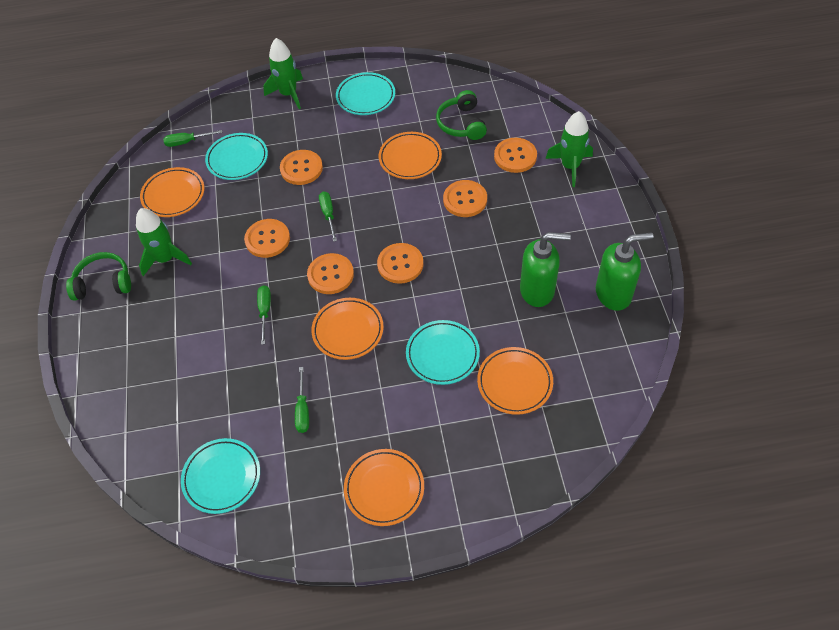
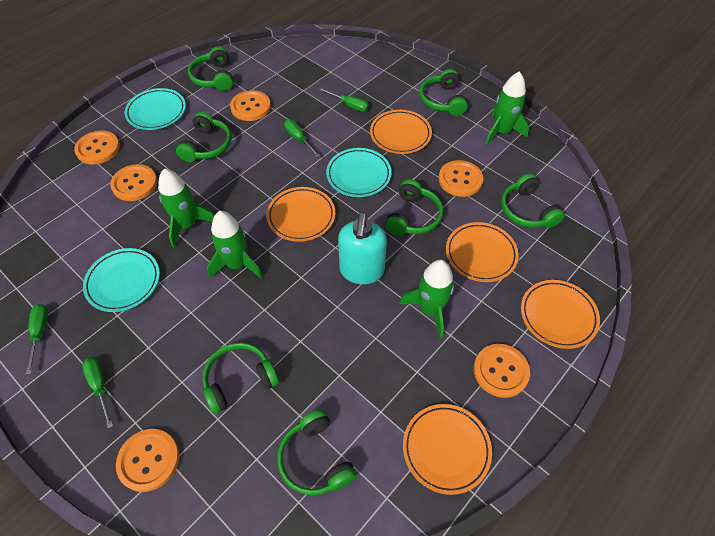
green headphones: 2 -> 7
green rocket: 3 -> 4
green soap dispenser: 2 -> 0
turquoise plate: 4 -> 3
turquoise soap dispenser: 0 -> 1

